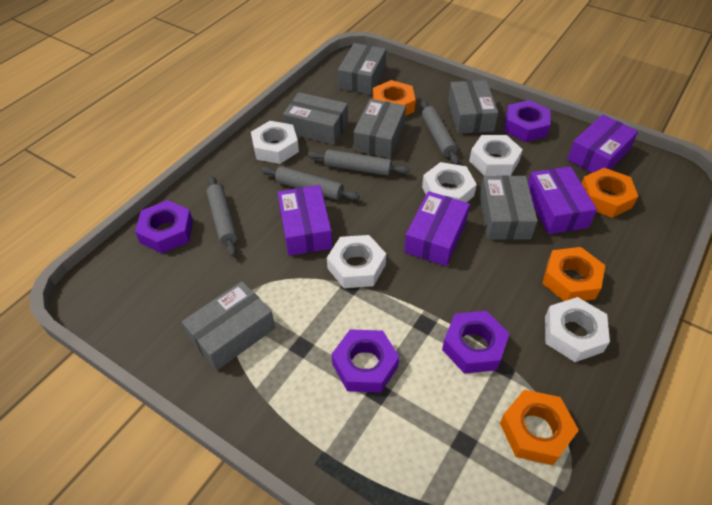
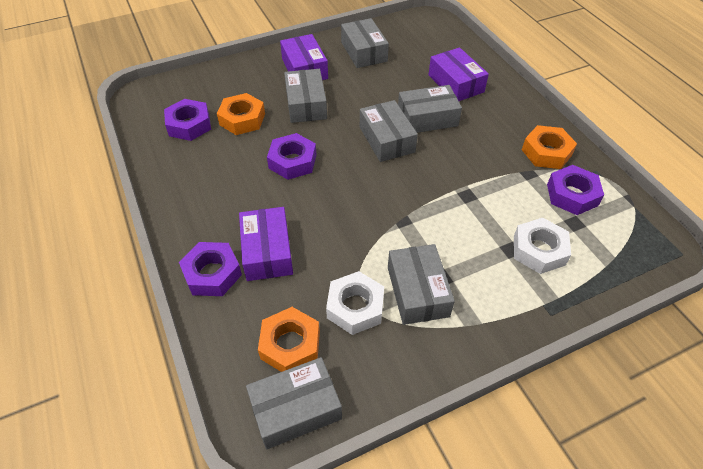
grey rolling pin: 4 -> 0
orange nut: 4 -> 3
purple box: 4 -> 3
white nut: 5 -> 2

